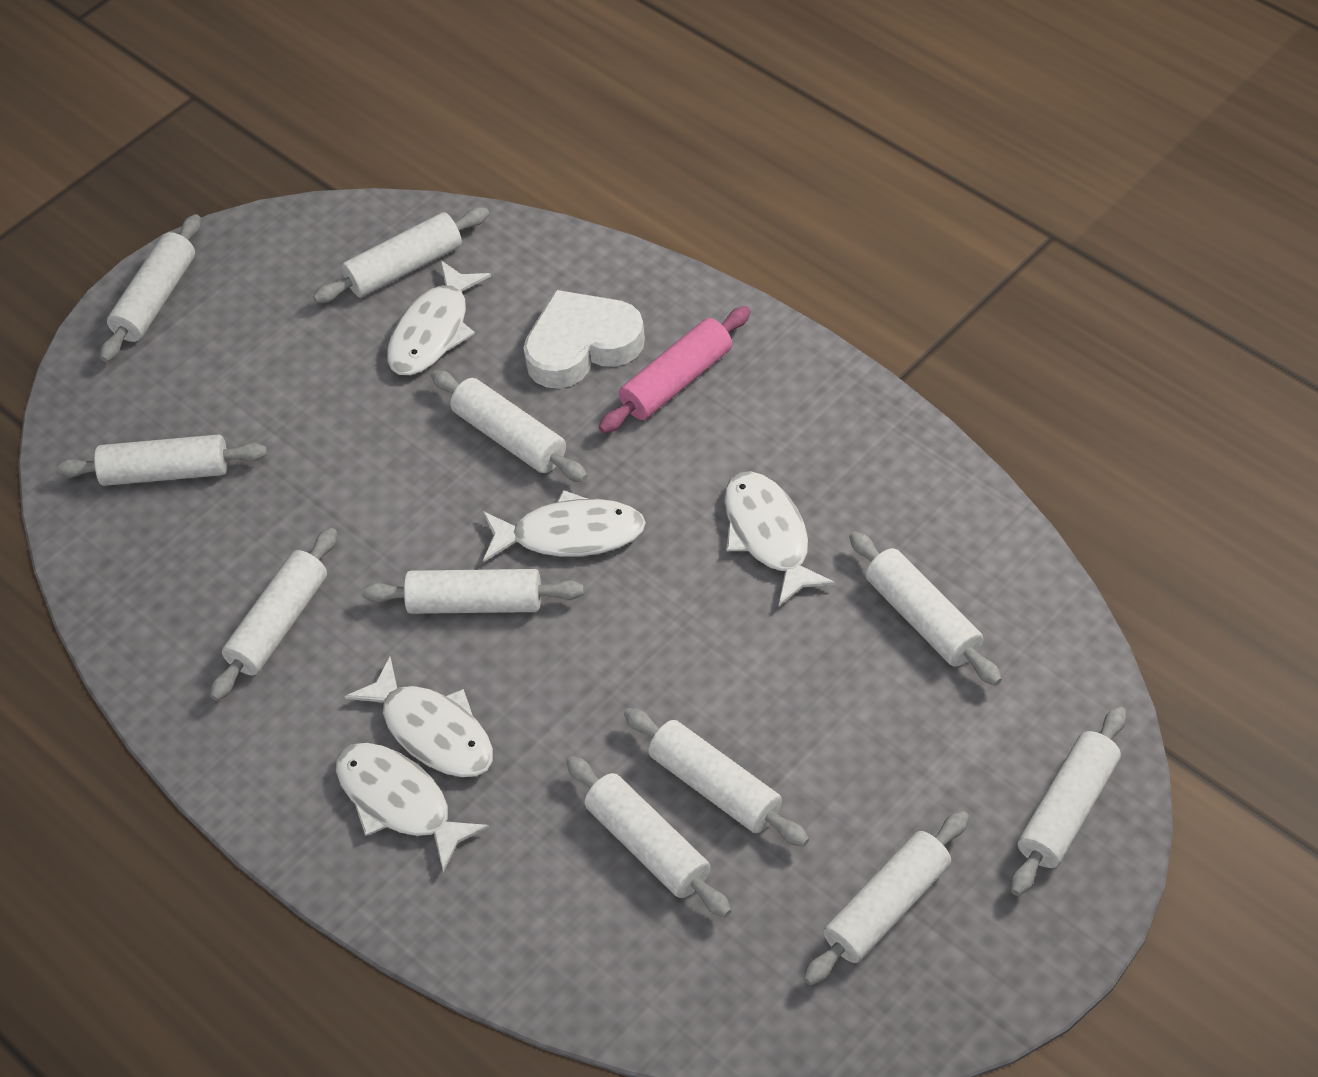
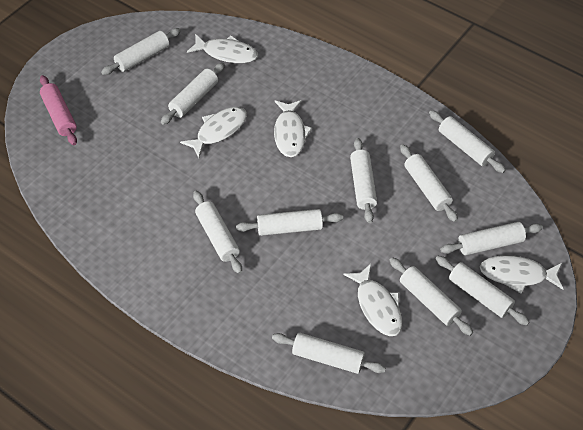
white heart: 1 -> 0

